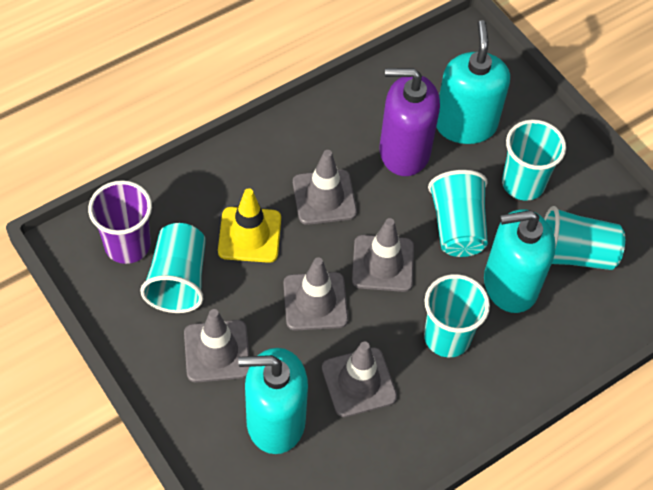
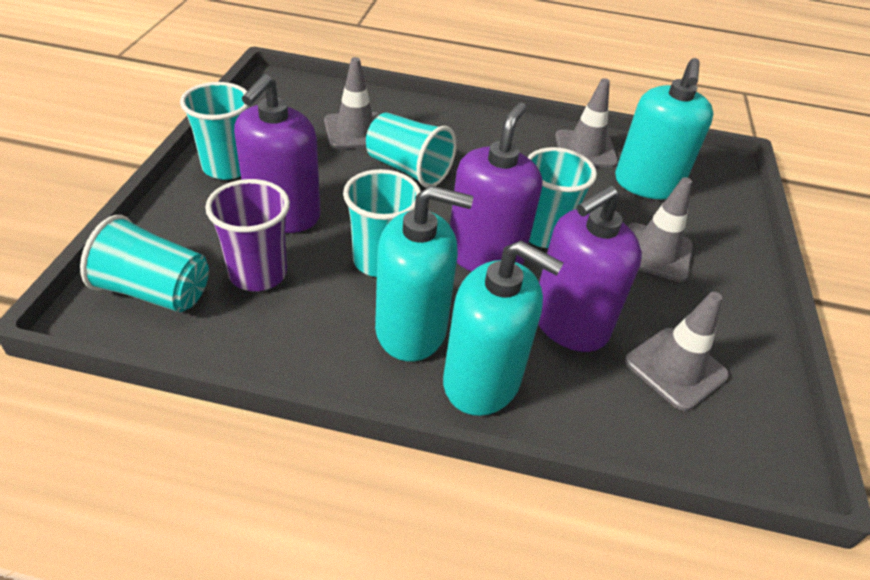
grey traffic cone: 5 -> 4
purple soap dispenser: 1 -> 3
yellow traffic cone: 1 -> 0

